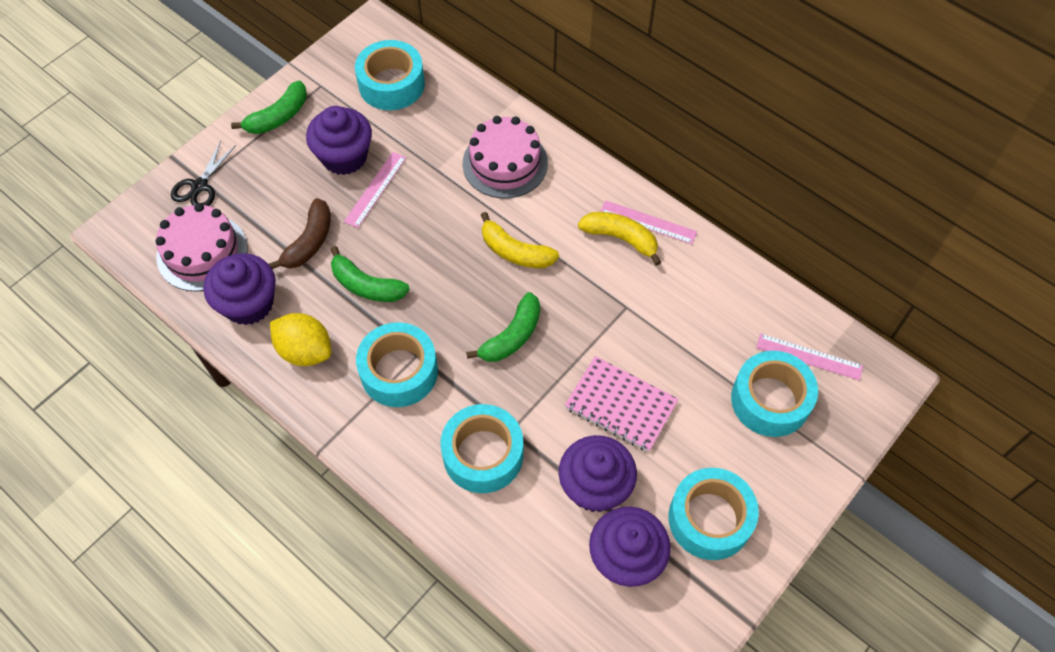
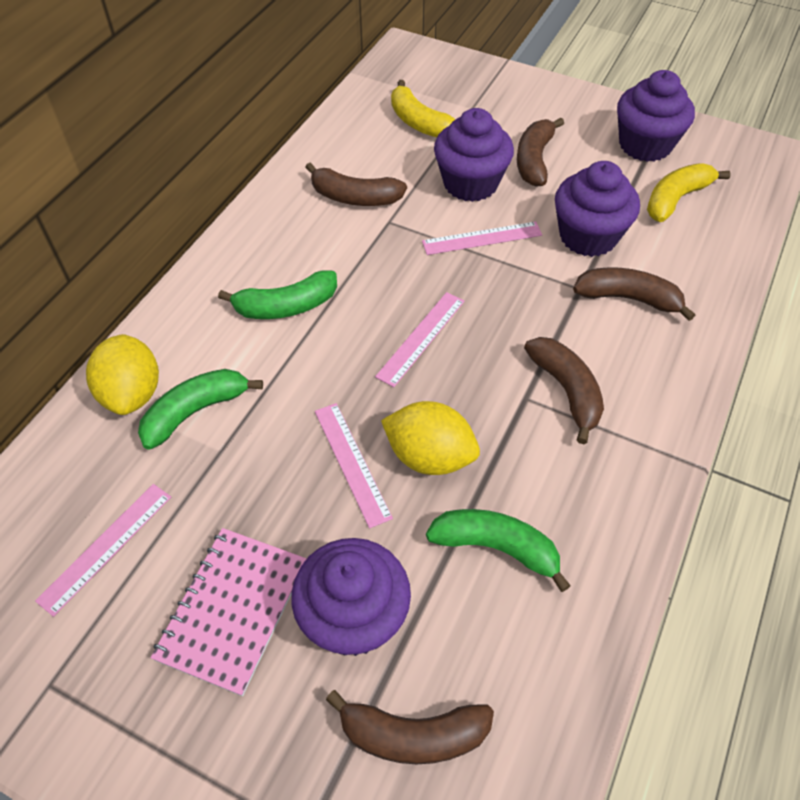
black scissors: 1 -> 0
brown banana: 1 -> 5
pink cake: 2 -> 0
pink ruler: 3 -> 4
turquoise tape: 5 -> 0
yellow lemon: 1 -> 2

